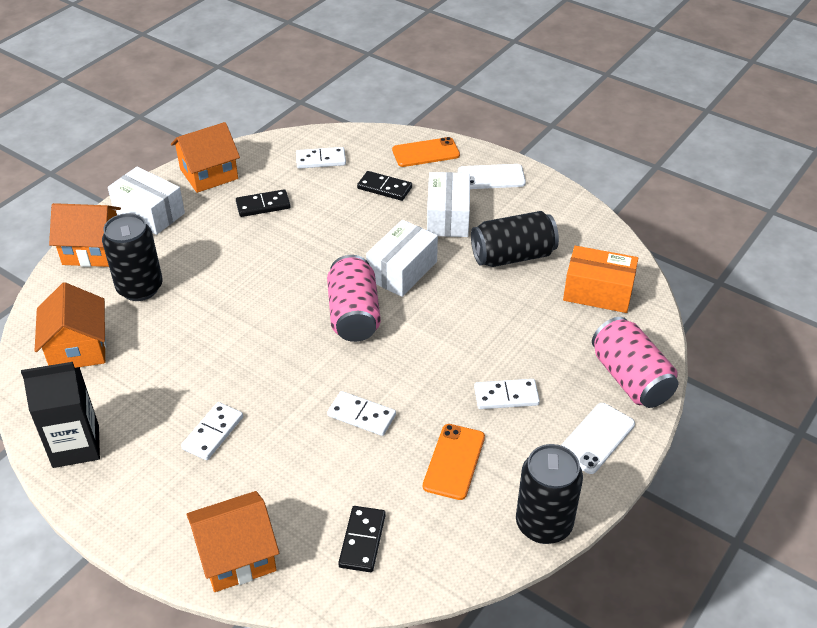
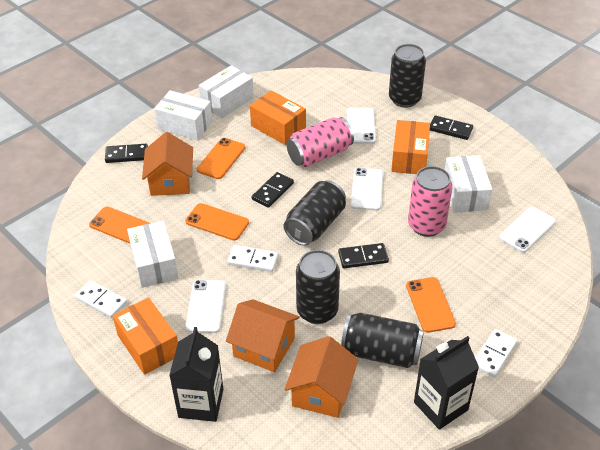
black can: 3 -> 4
black carton: 1 -> 2
black domino: 3 -> 4
orange box: 1 -> 3
orange house: 4 -> 3
orange phone: 2 -> 4
white box: 3 -> 4
white domino: 4 -> 3
white phone: 2 -> 4

